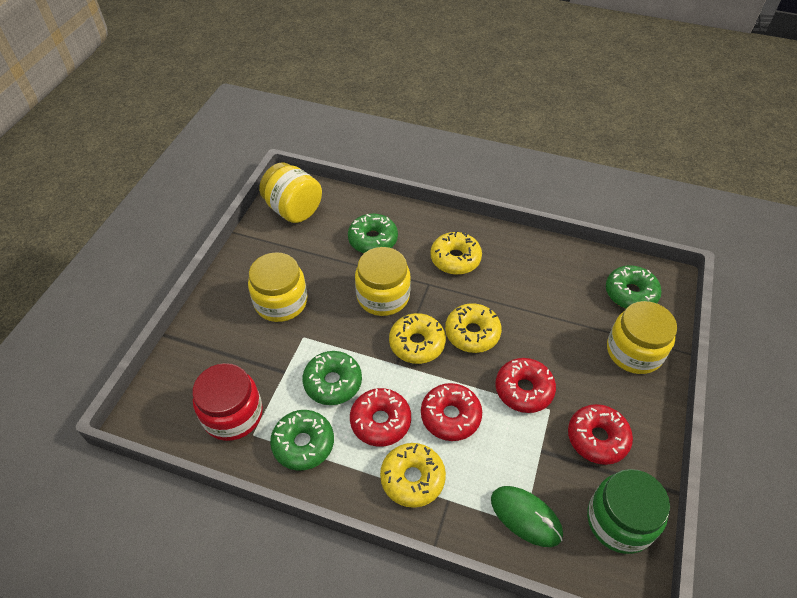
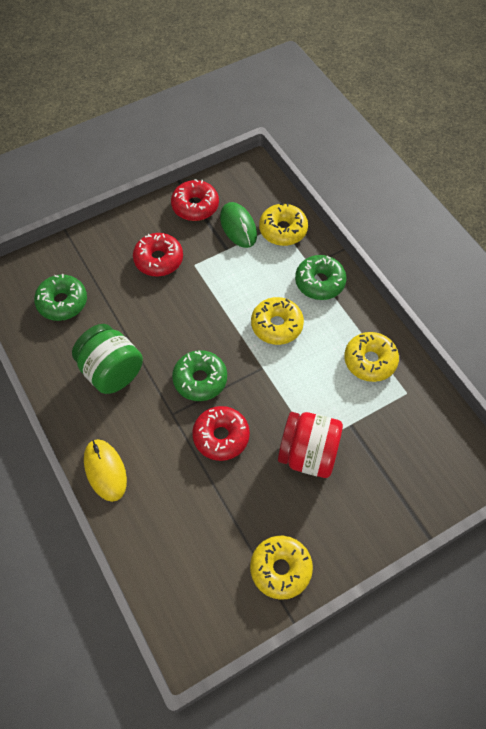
green donut: 4 -> 3
red donut: 4 -> 3
yellow jar: 4 -> 0
yellow mouse: 0 -> 1

